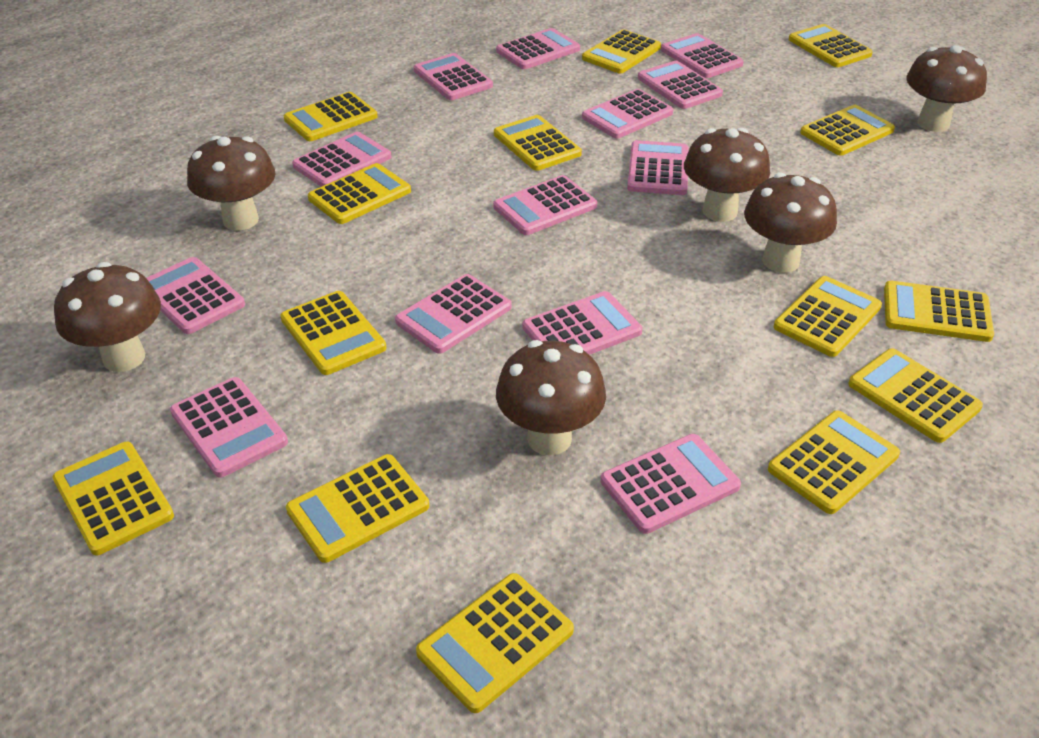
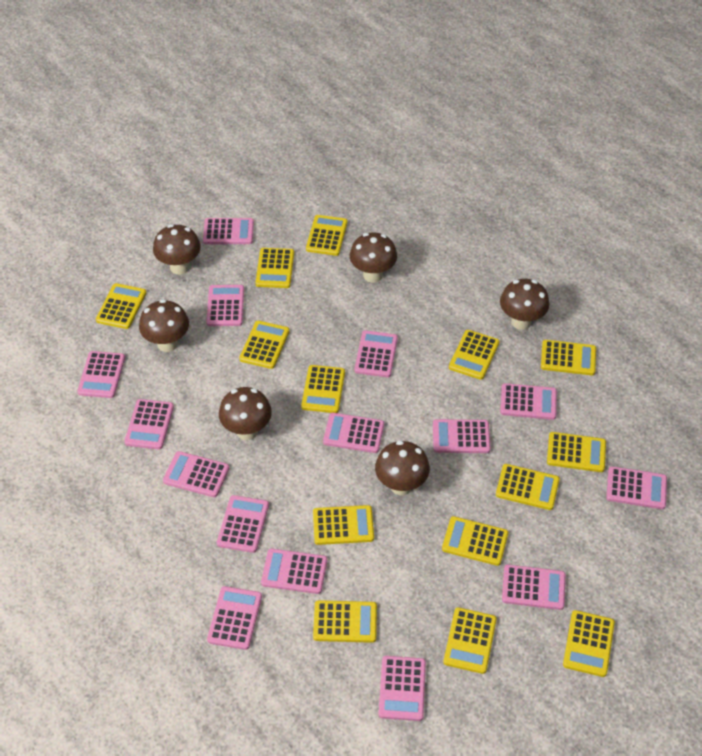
pink calculator: 13 -> 15

